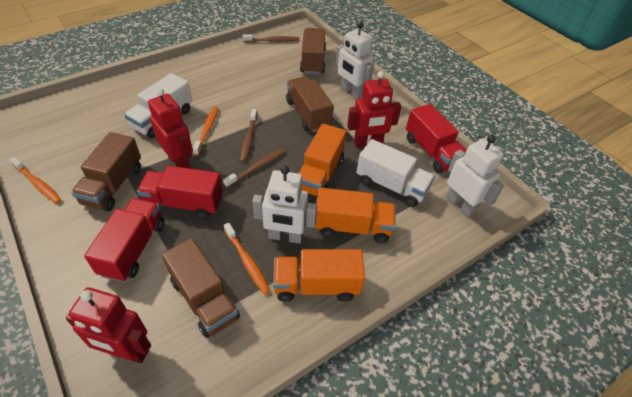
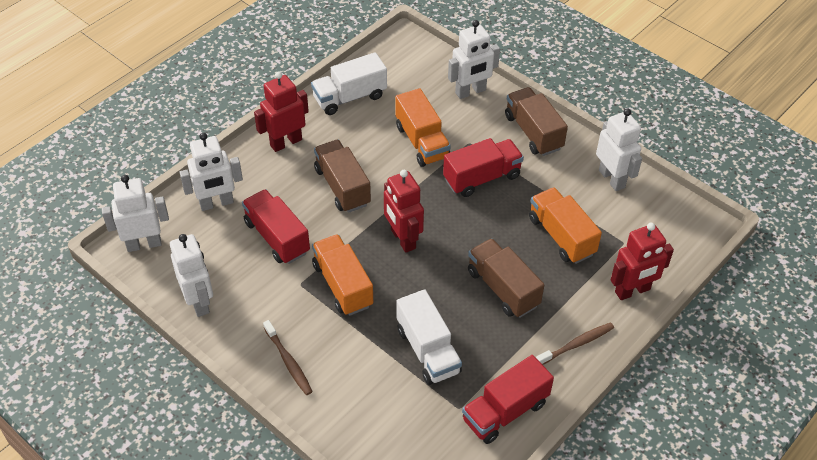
brown toothbrush: 3 -> 2
brown truck: 4 -> 3
orange toothbrush: 3 -> 0
white robot: 3 -> 5

